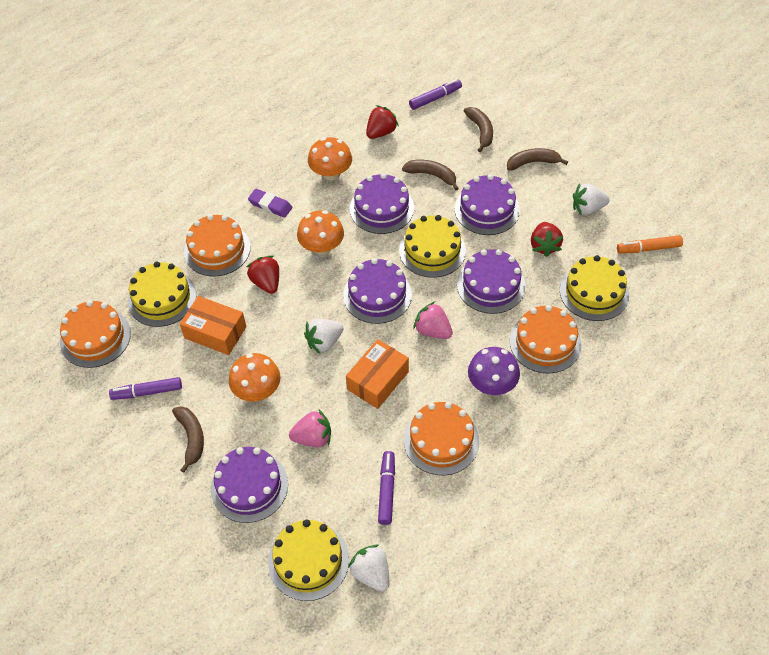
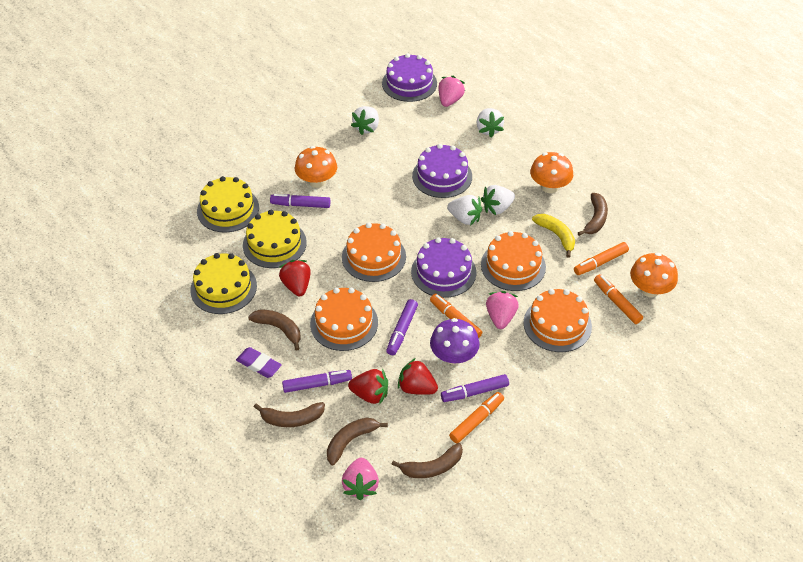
brown banana: 4 -> 5
orange box: 2 -> 0
orange marker: 1 -> 4
pink strawberry: 2 -> 3
purple cake: 5 -> 3
purple marker: 3 -> 4
white strawberry: 3 -> 4
yellow banana: 0 -> 1
yellow cake: 4 -> 3

